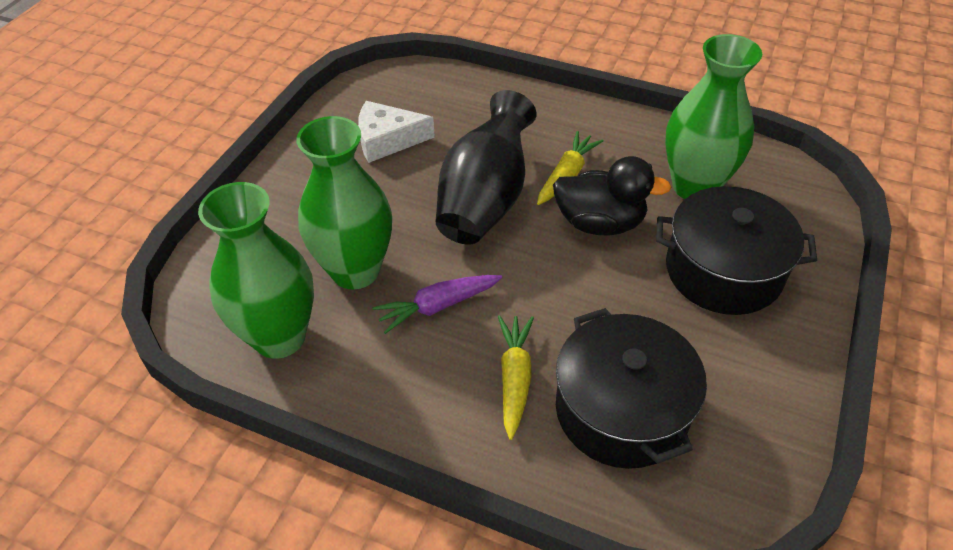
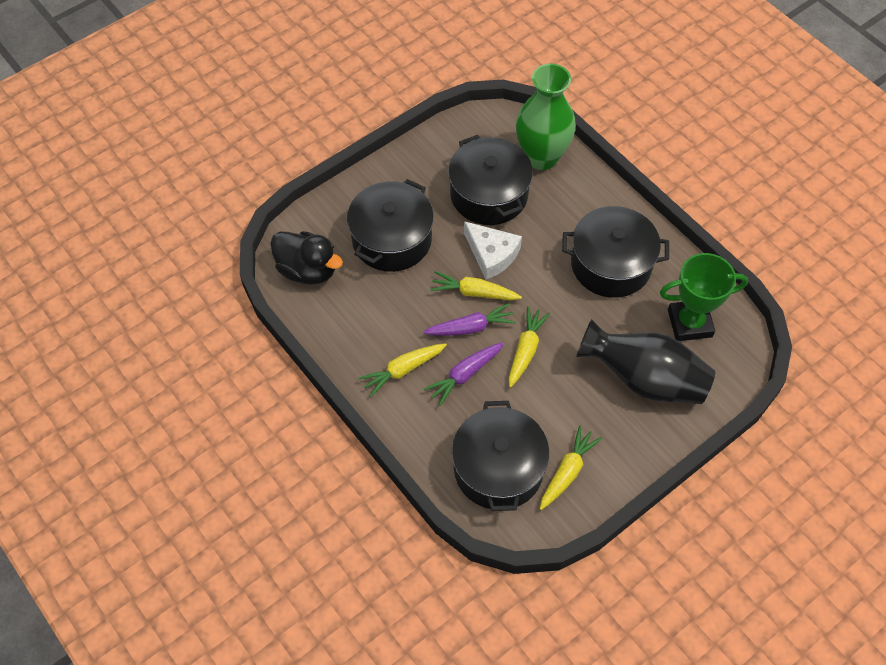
black pot: 2 -> 4
green trophy: 0 -> 1
green vase: 3 -> 1
purple carrot: 1 -> 2
yellow carrot: 2 -> 4

